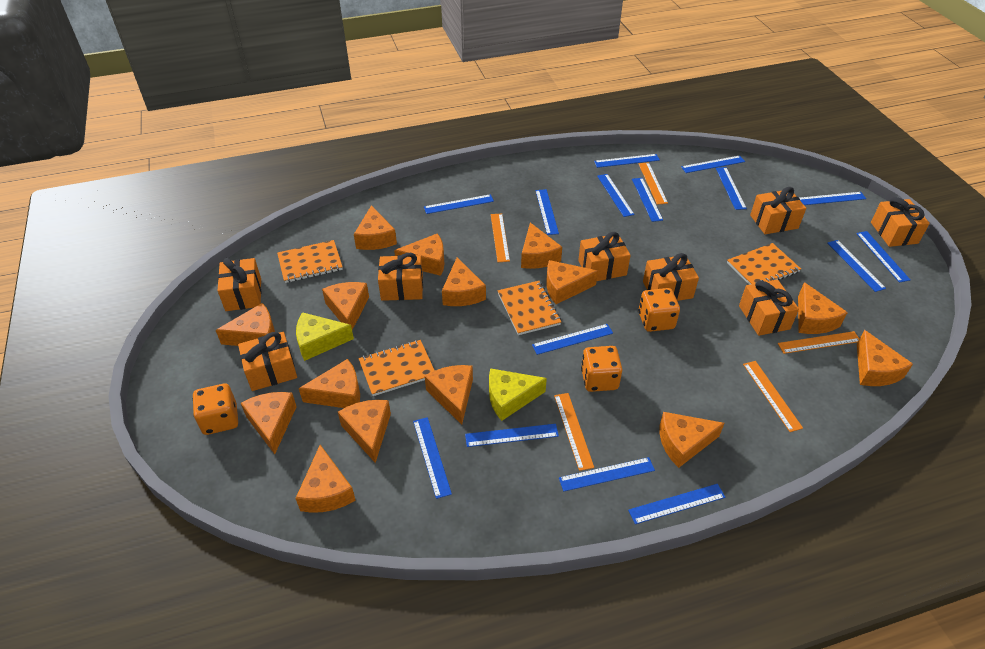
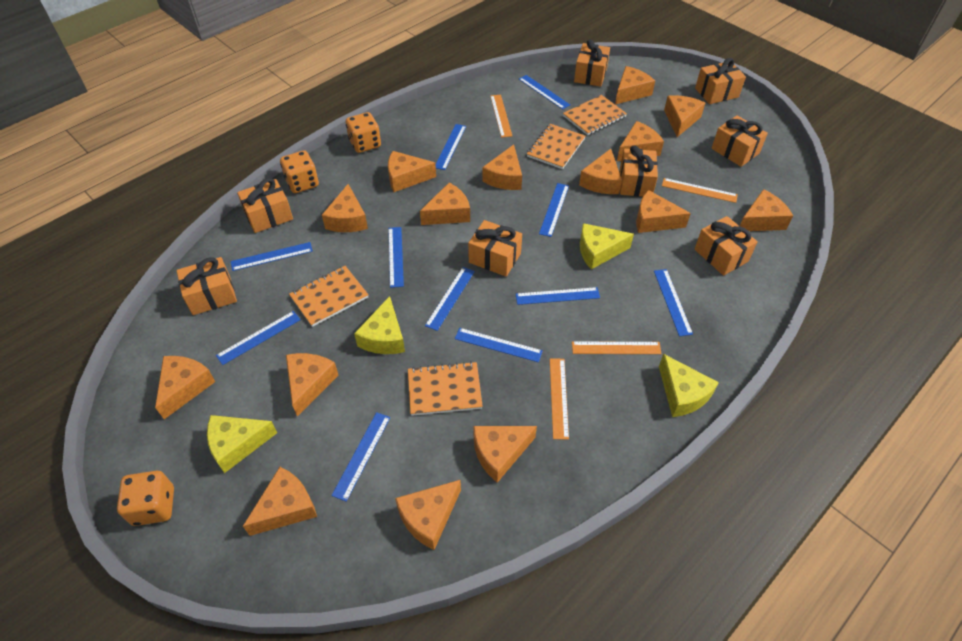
blue ruler: 15 -> 11
orange ruler: 5 -> 4
yellow cheese: 2 -> 4

